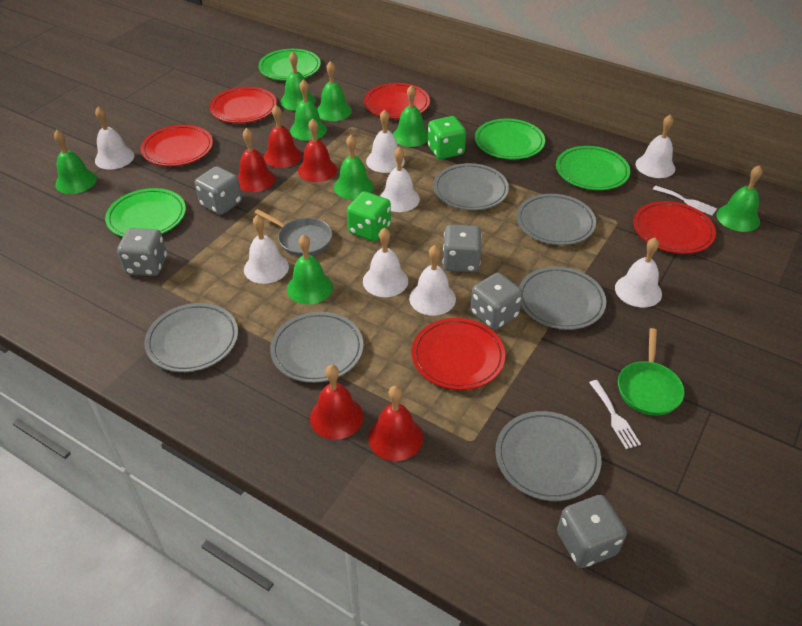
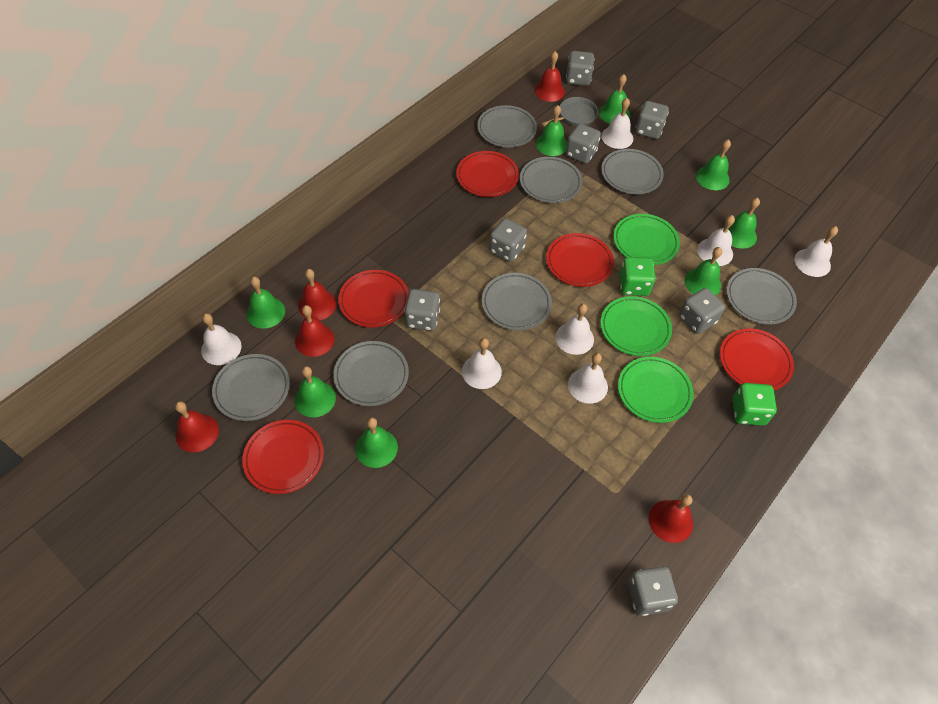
green pan: 1 -> 0
green plate: 4 -> 3
grey dice: 5 -> 7
grey plate: 6 -> 7
white bell: 8 -> 7
white fork: 2 -> 0

